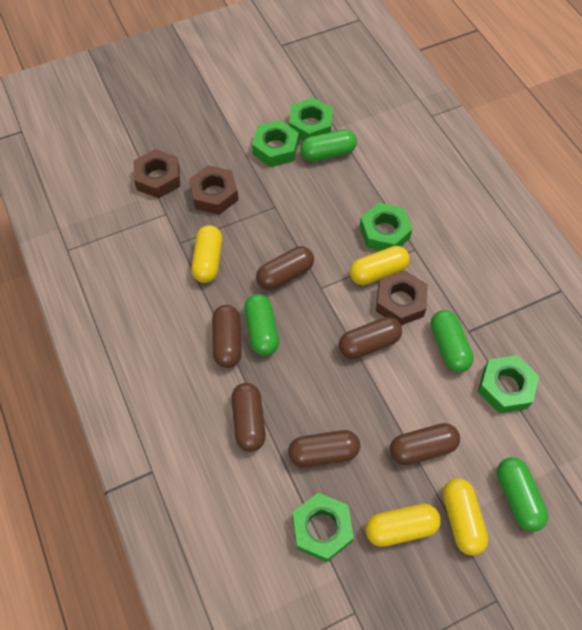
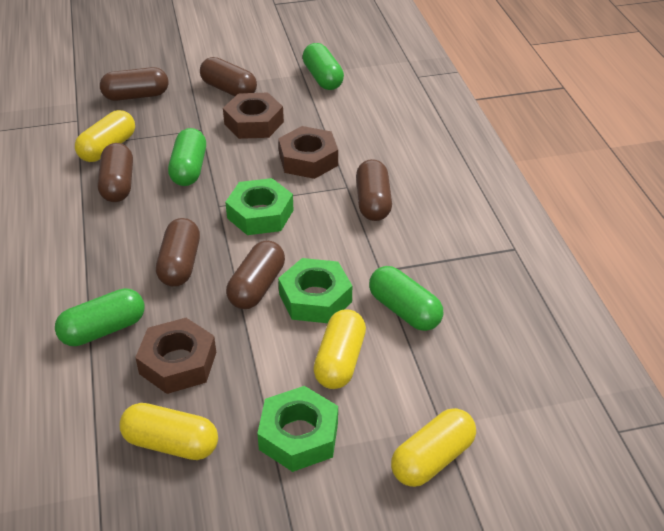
green nut: 5 -> 3

